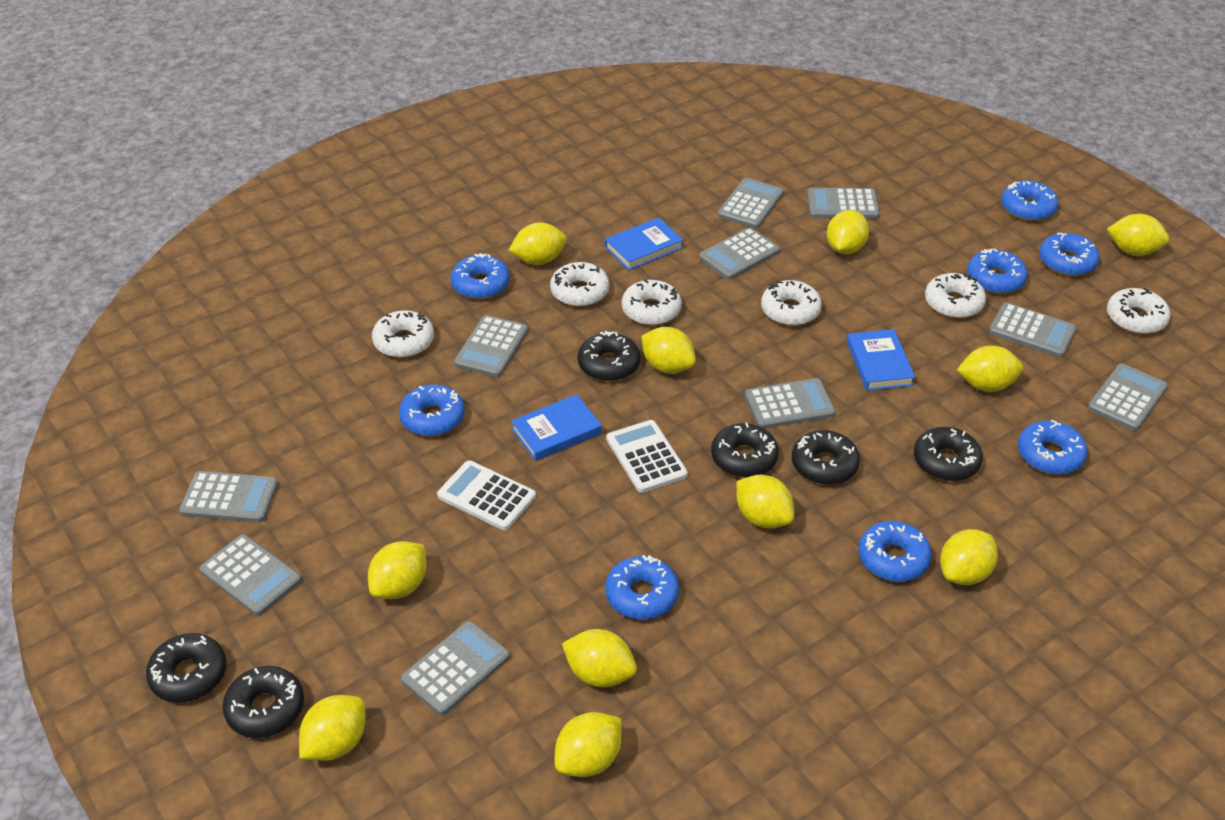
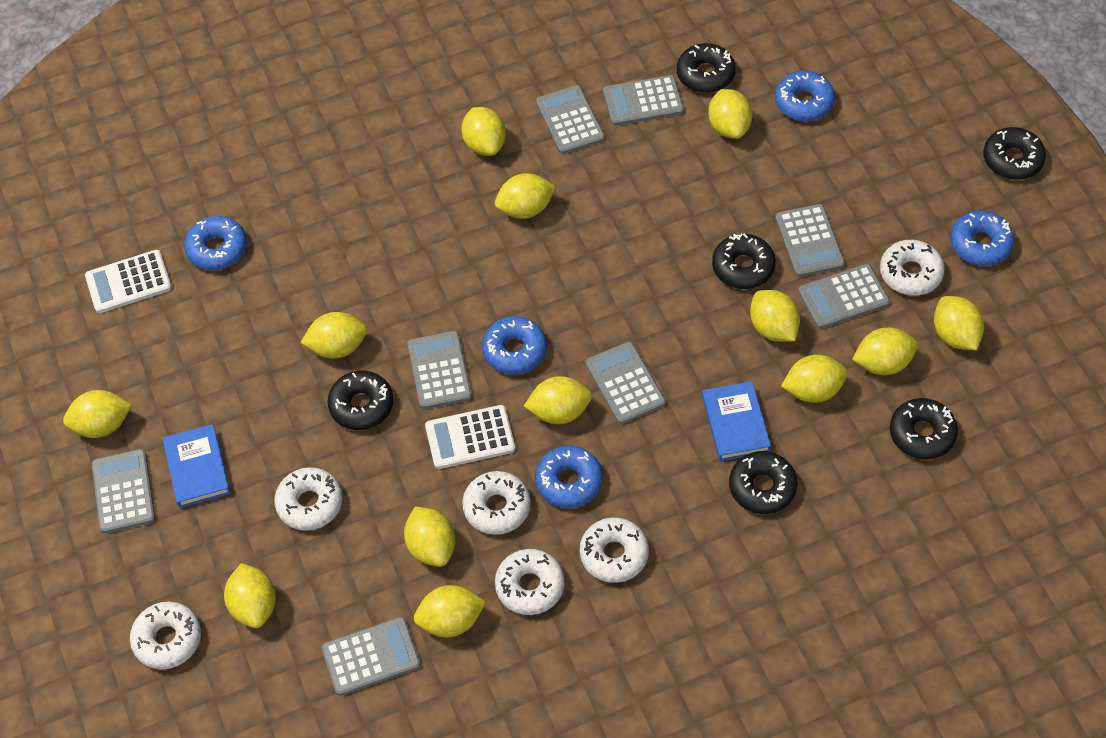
blue book: 3 -> 2
blue donut: 8 -> 5
grey calculator: 10 -> 8
yellow lemon: 11 -> 13

